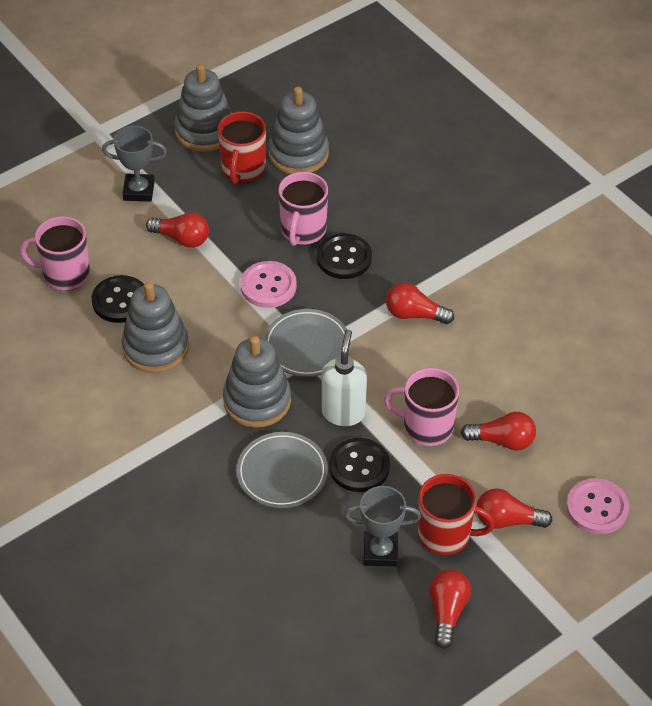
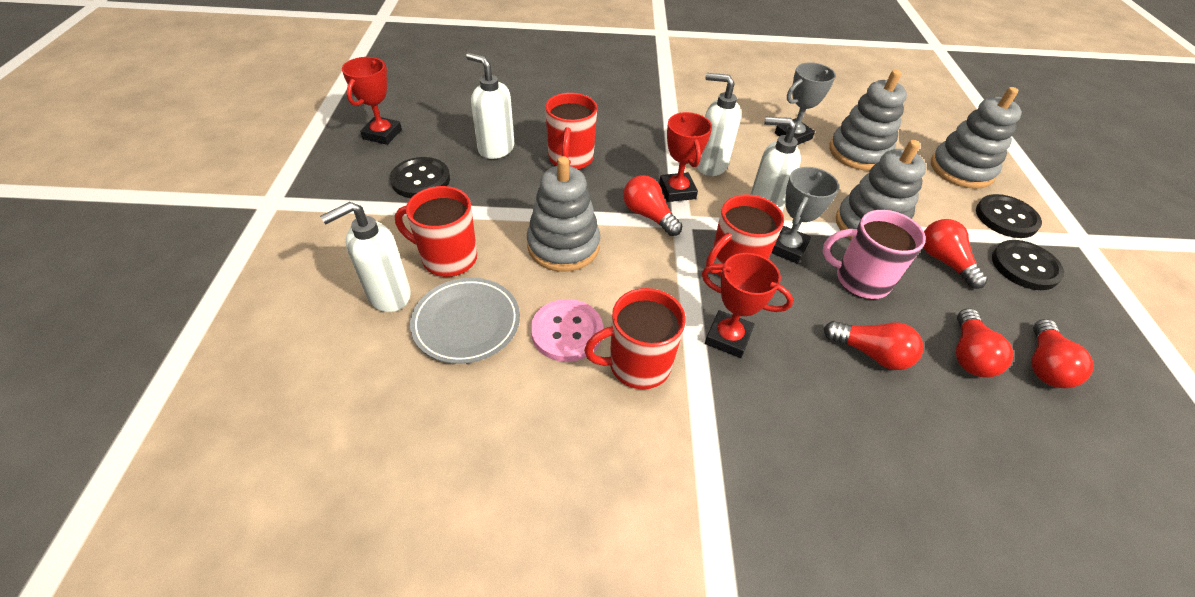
grey plate: 2 -> 1
pink button: 2 -> 1
pink mug: 3 -> 1
red mug: 2 -> 4
red trophy: 0 -> 3
white soap dispenser: 1 -> 4

